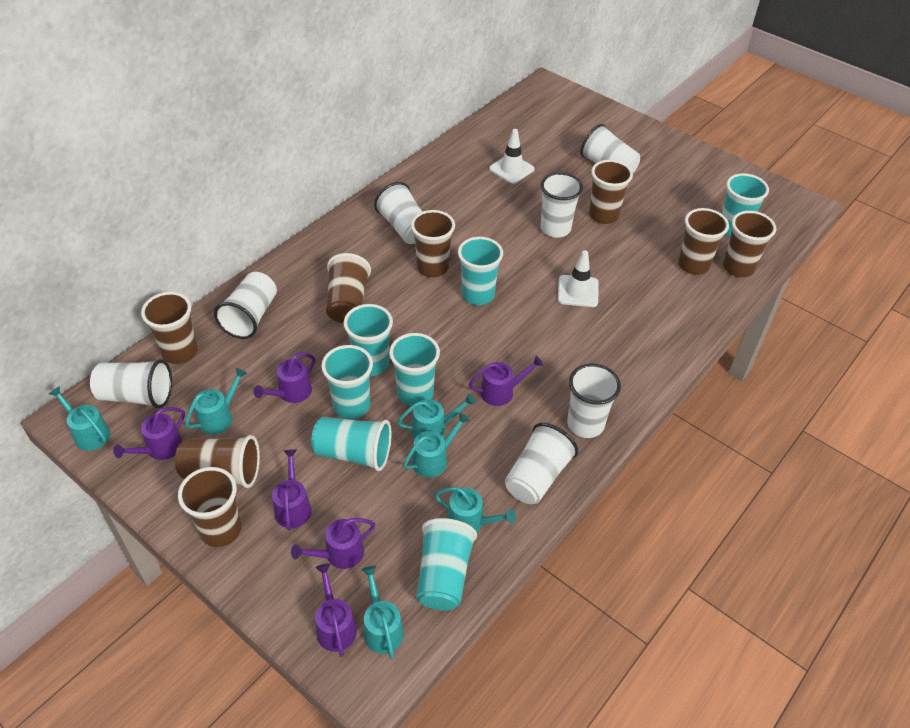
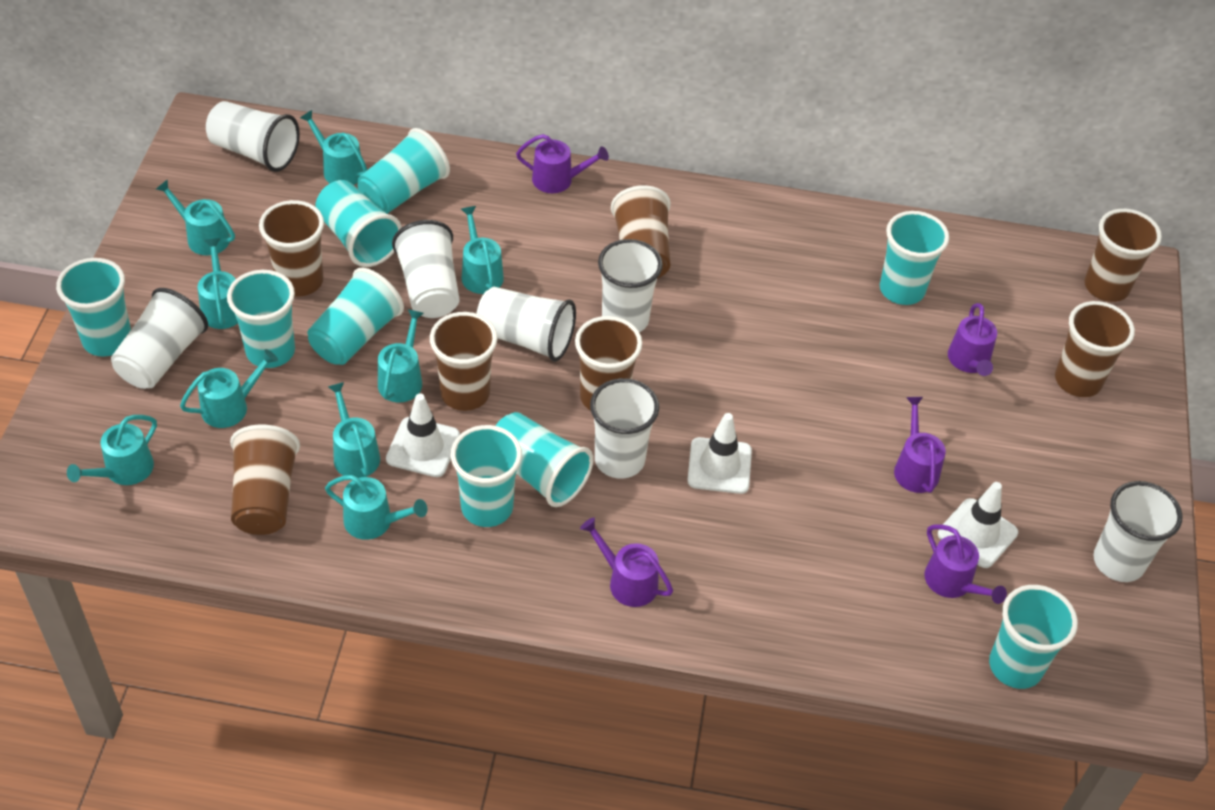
brown cup: 8 -> 7
purple watering can: 6 -> 5
turquoise cup: 7 -> 9
turquoise watering can: 6 -> 9
white traffic cone: 2 -> 3

